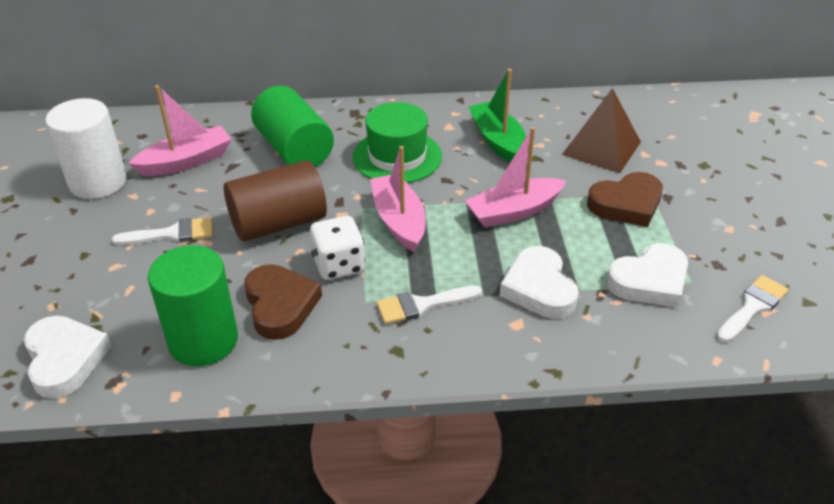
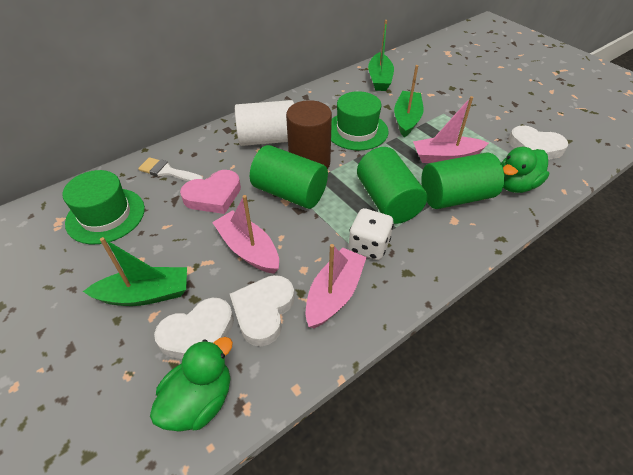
brown heart: 2 -> 0
brown pyramid: 1 -> 0
green boat: 1 -> 3
green cylinder: 2 -> 3
green duck: 0 -> 2
green hat: 1 -> 2
pink heart: 0 -> 1
white brush: 3 -> 1

